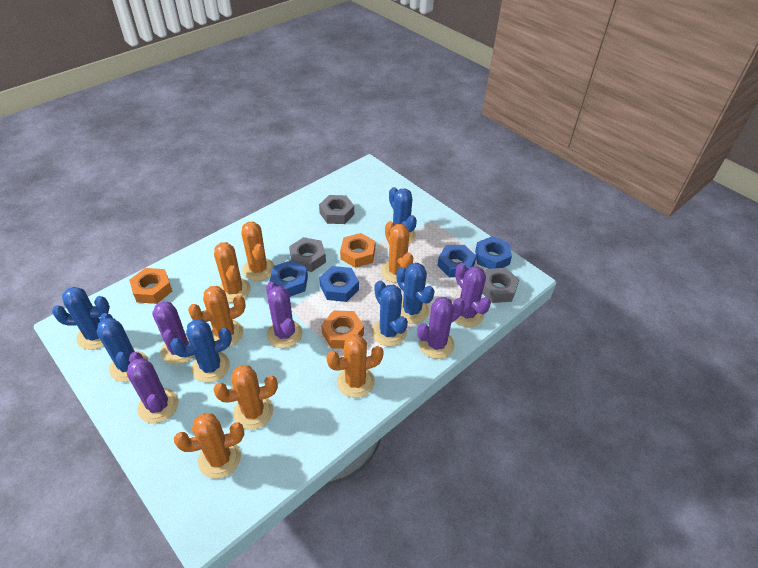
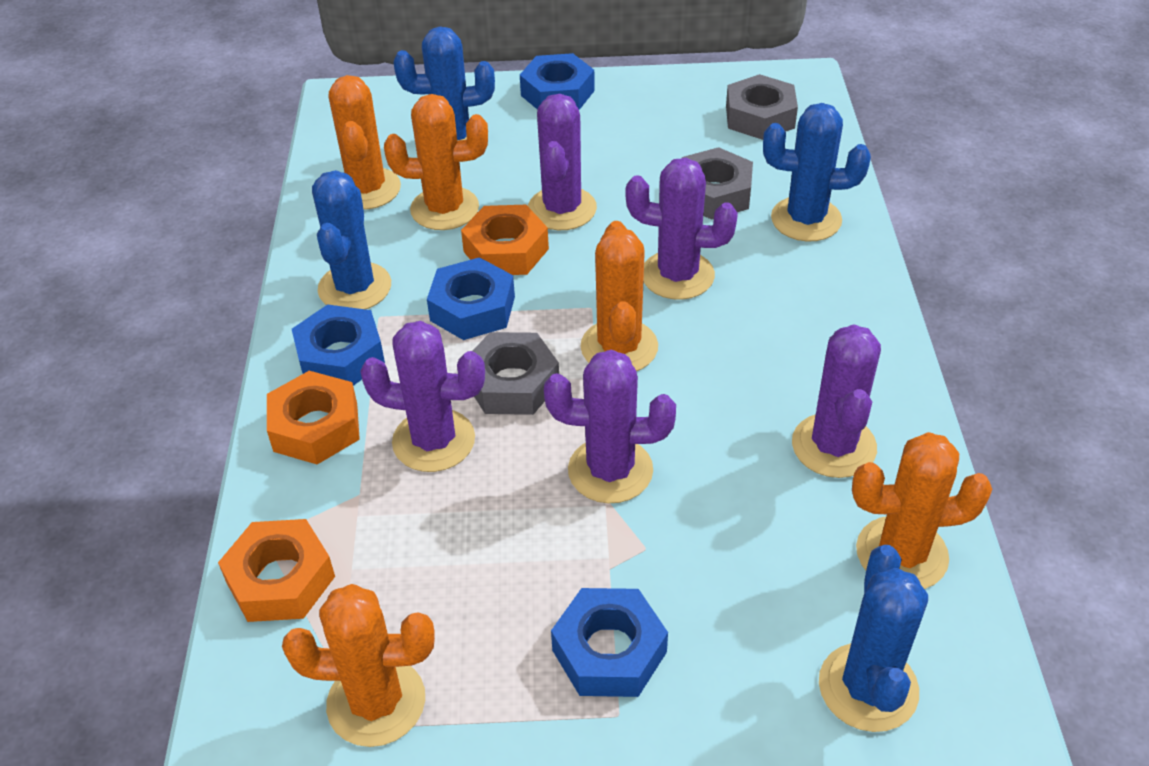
blue cactus: 6 -> 4
orange cactus: 7 -> 5

